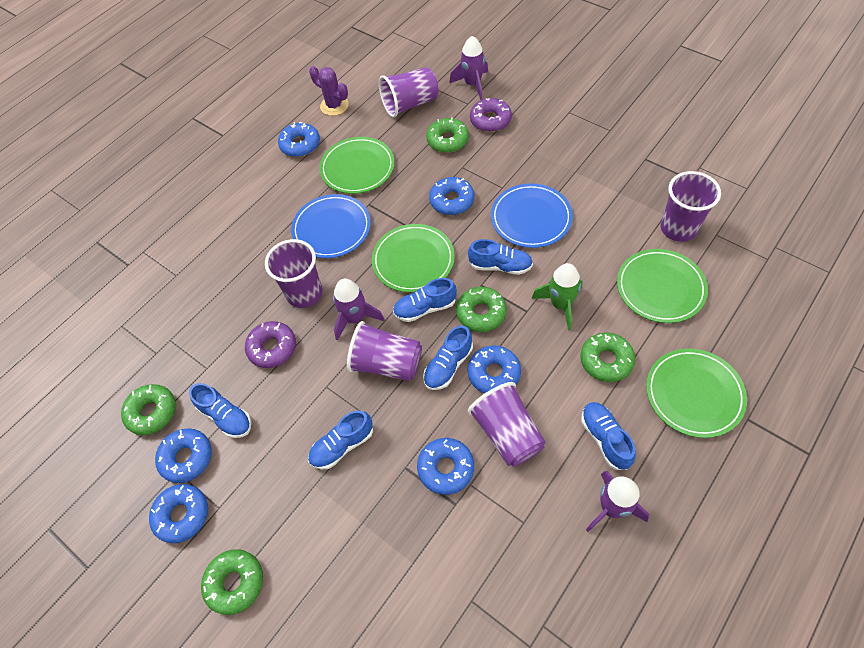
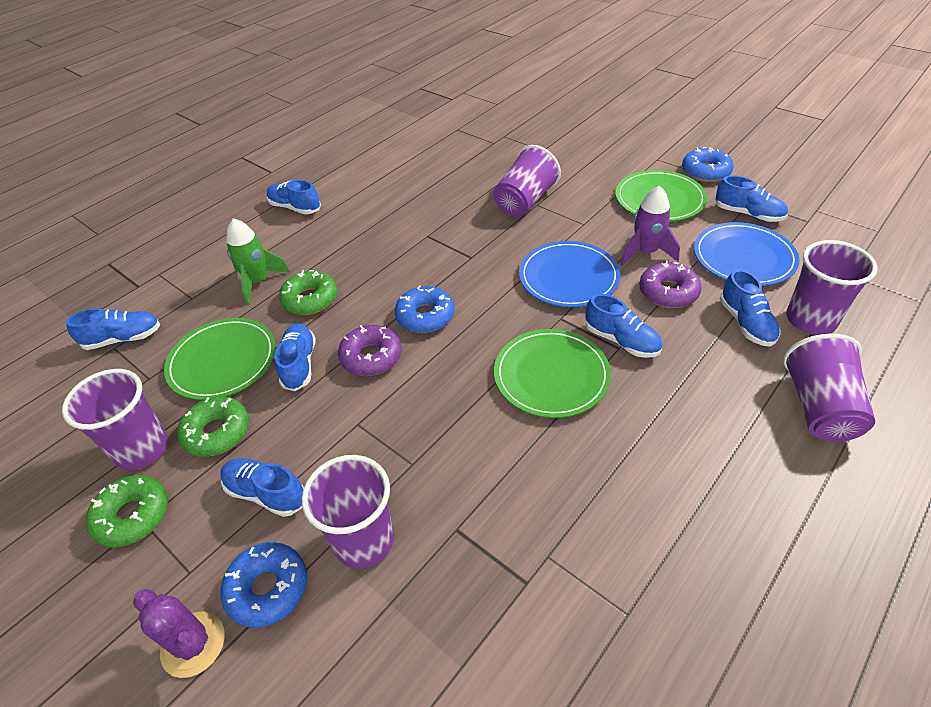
blue donut: 6 -> 3
blue shoe: 6 -> 7
green donut: 5 -> 3
green plate: 4 -> 3
purple rocket: 3 -> 1

